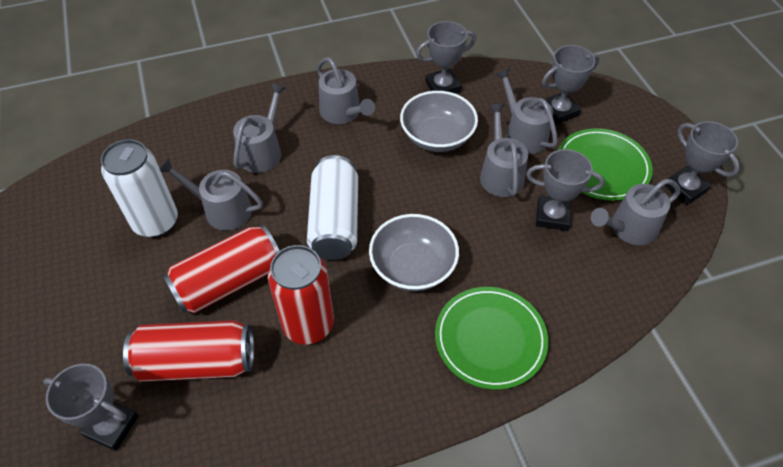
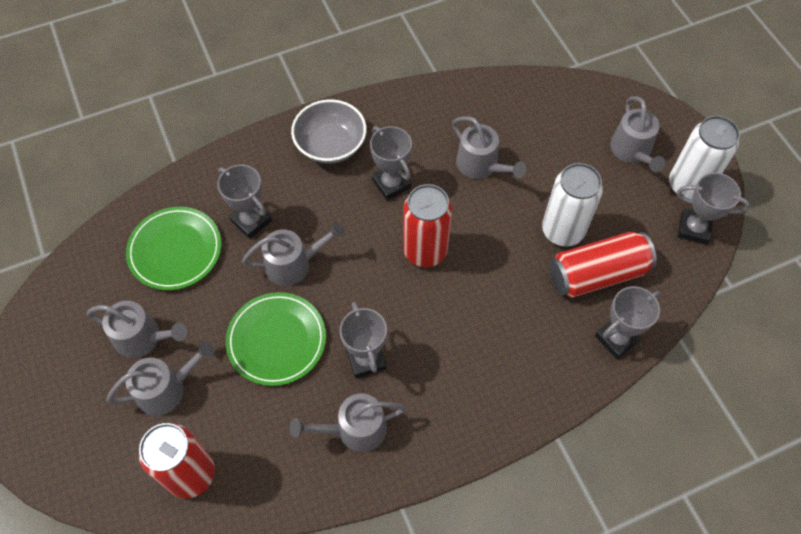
grey bowl: 2 -> 1

